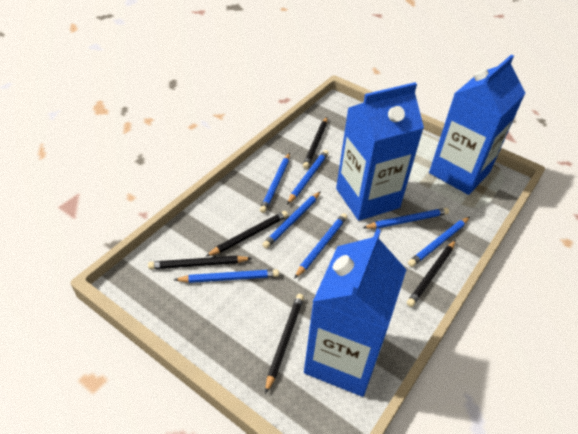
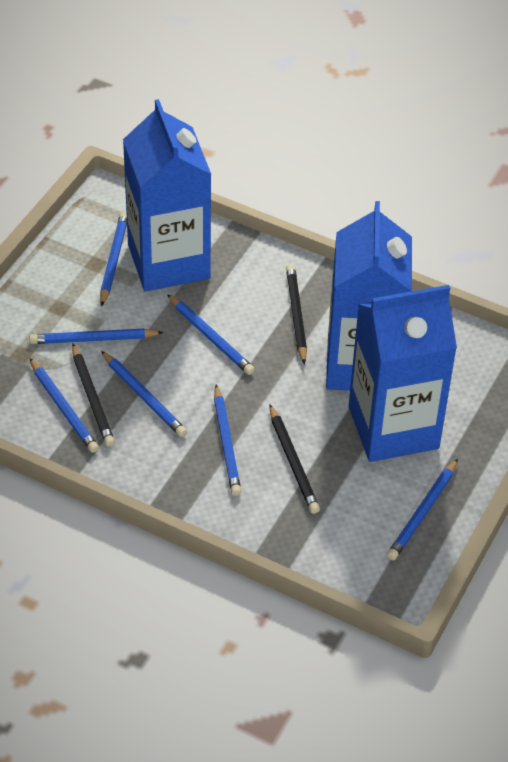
black pencil: 5 -> 3

